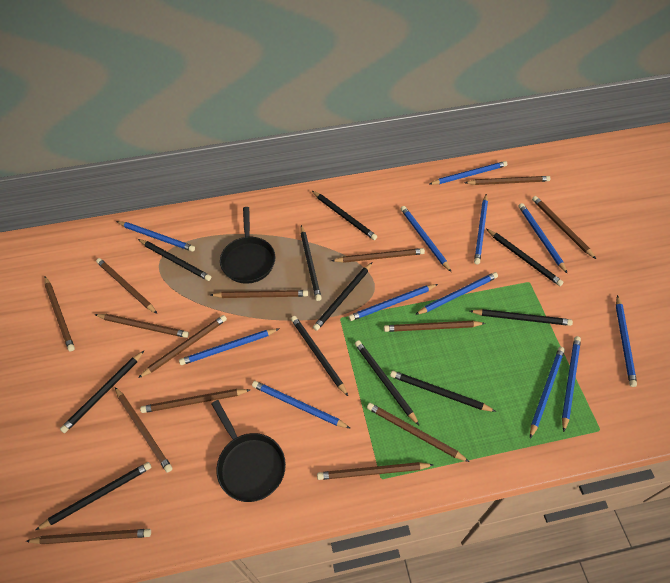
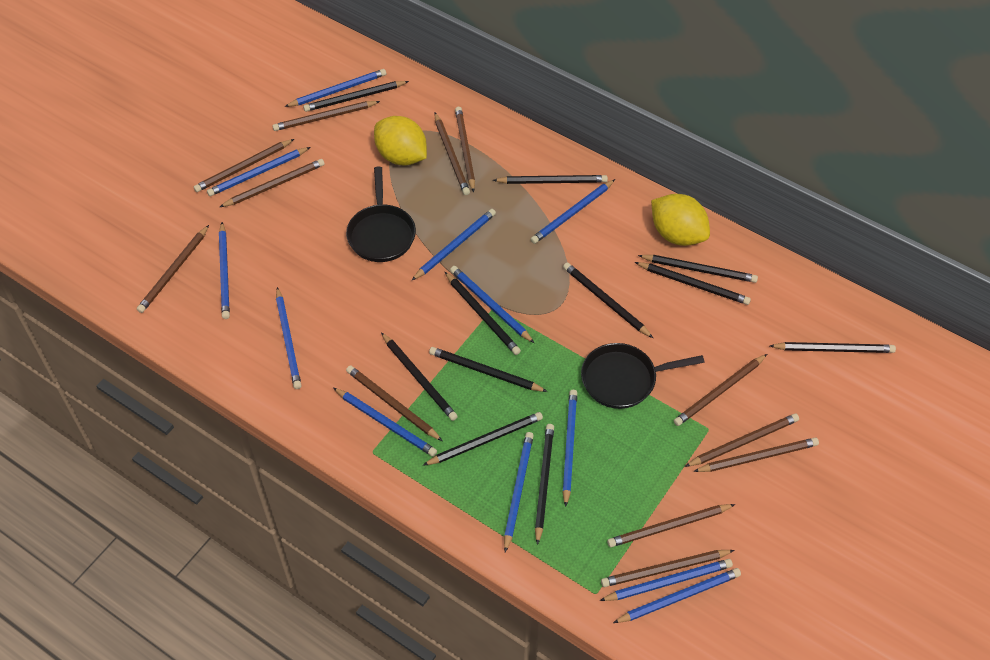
brown pencil: 14 -> 12
yellow lemon: 0 -> 2

